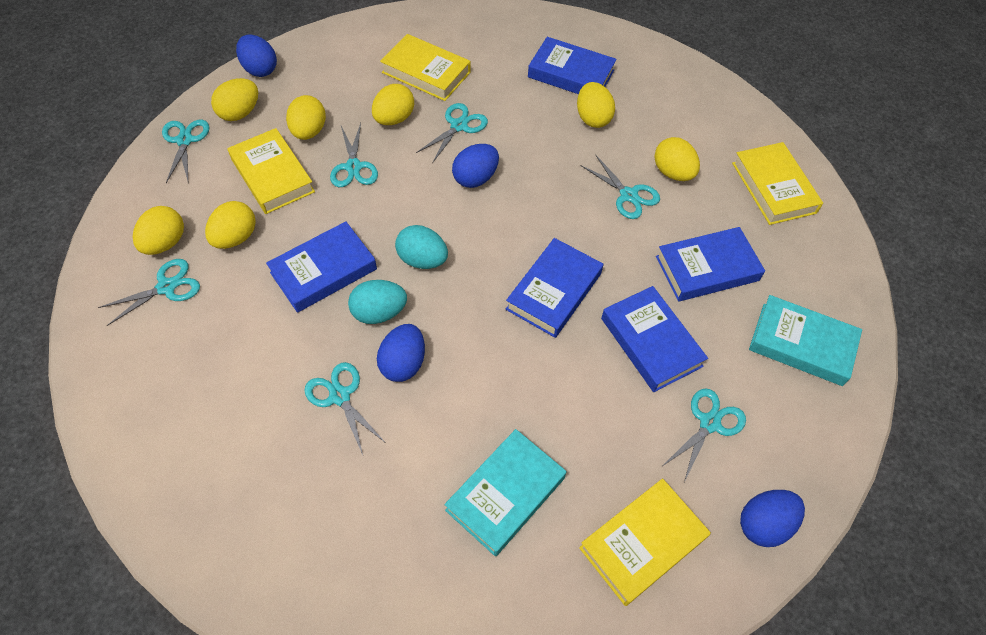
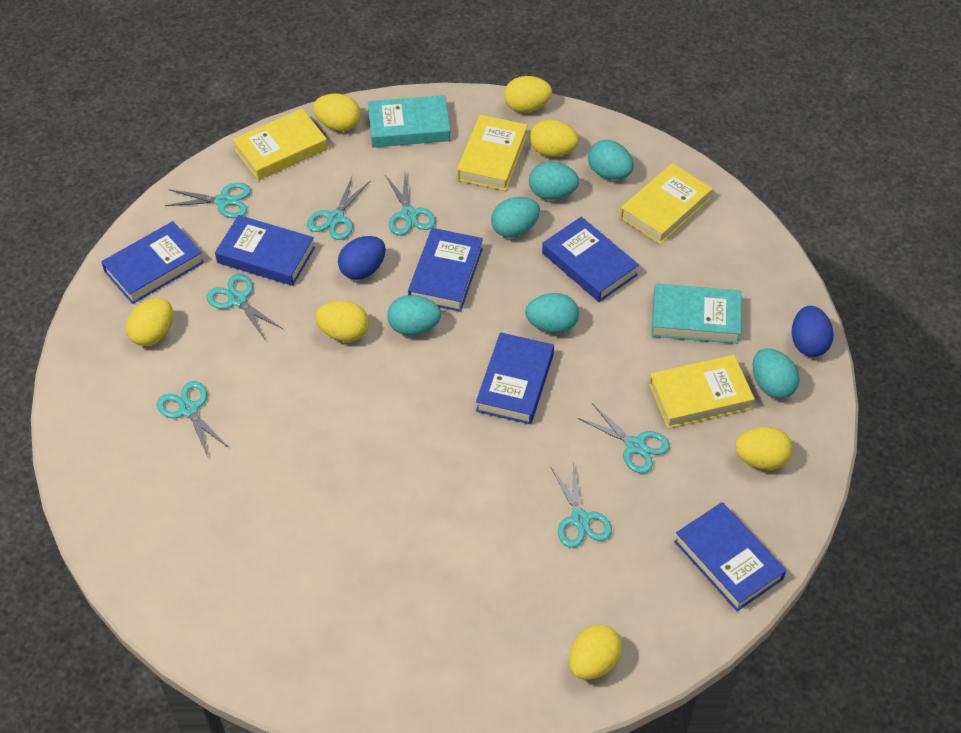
blue book: 5 -> 6
blue egg: 4 -> 2
turquoise egg: 2 -> 6

